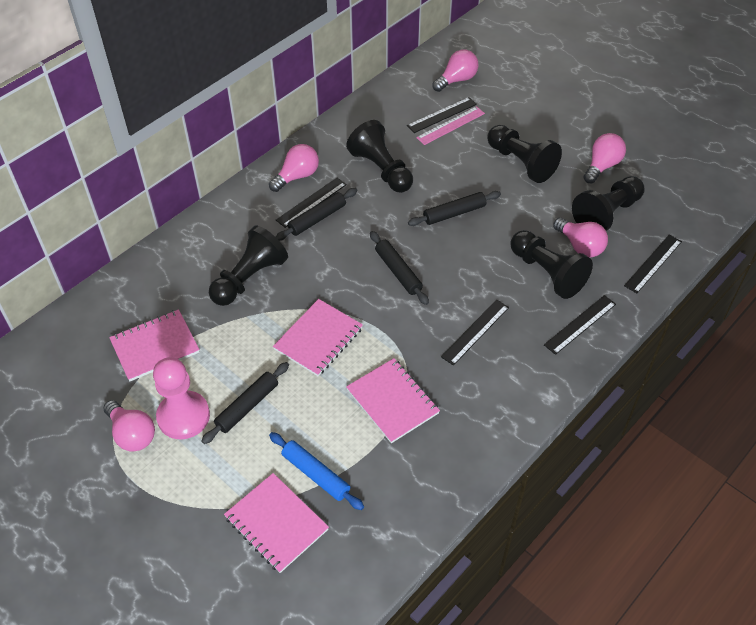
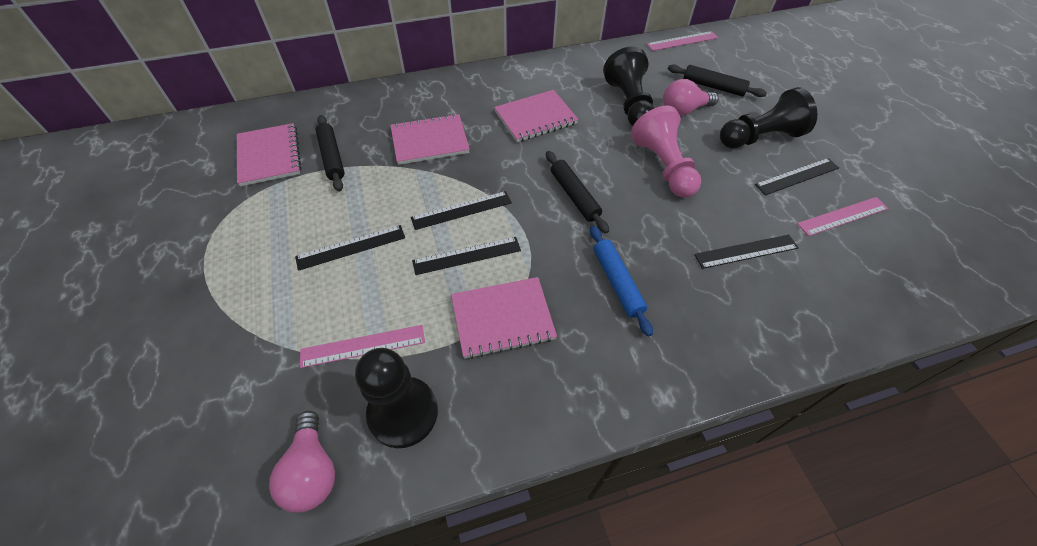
black pawn: 5 -> 3
black rolling pin: 4 -> 3
pink light bulb: 5 -> 2
pink ruler: 1 -> 3

